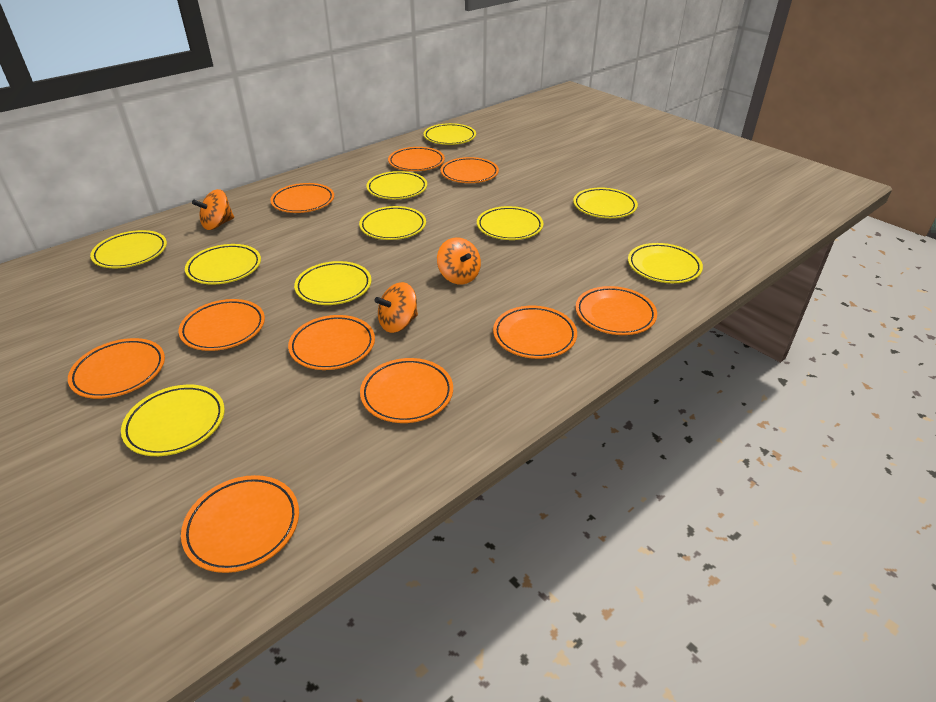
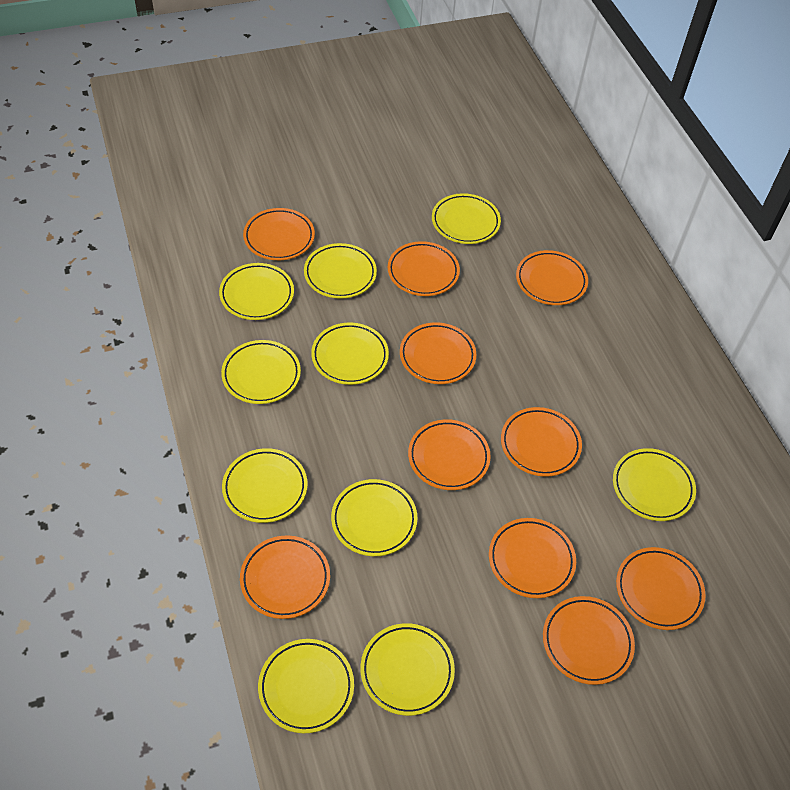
orange spinning top: 3 -> 0

